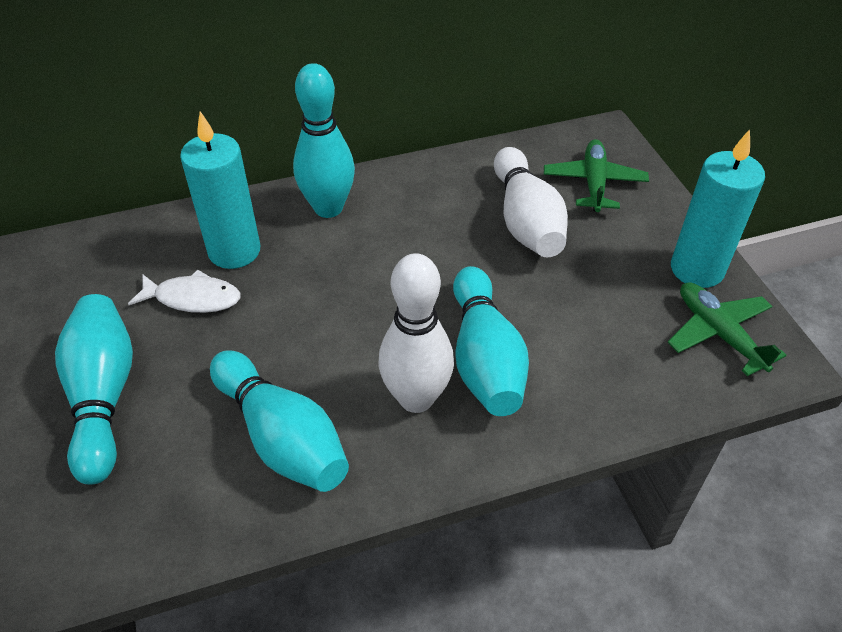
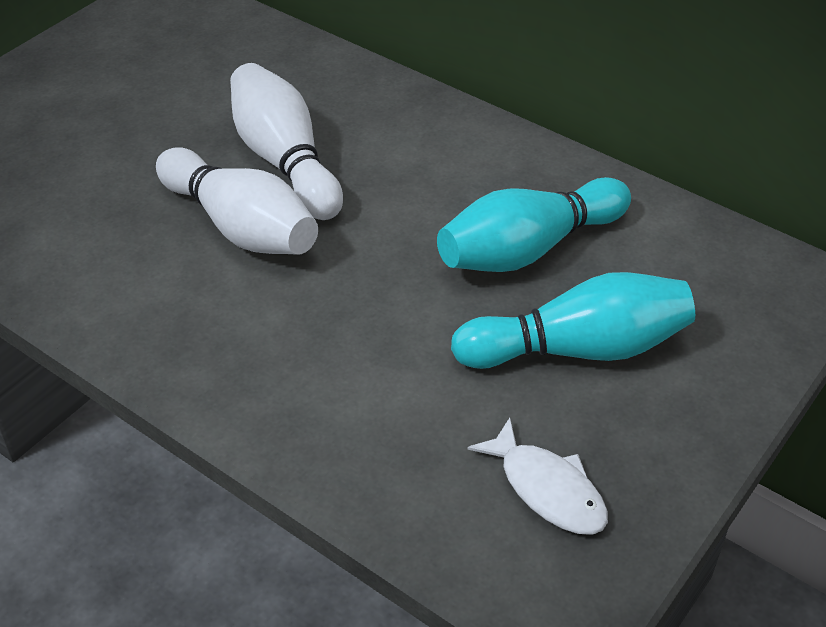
green plane: 2 -> 0
turquoise bowling pin: 4 -> 2
turquoise candle: 2 -> 0

